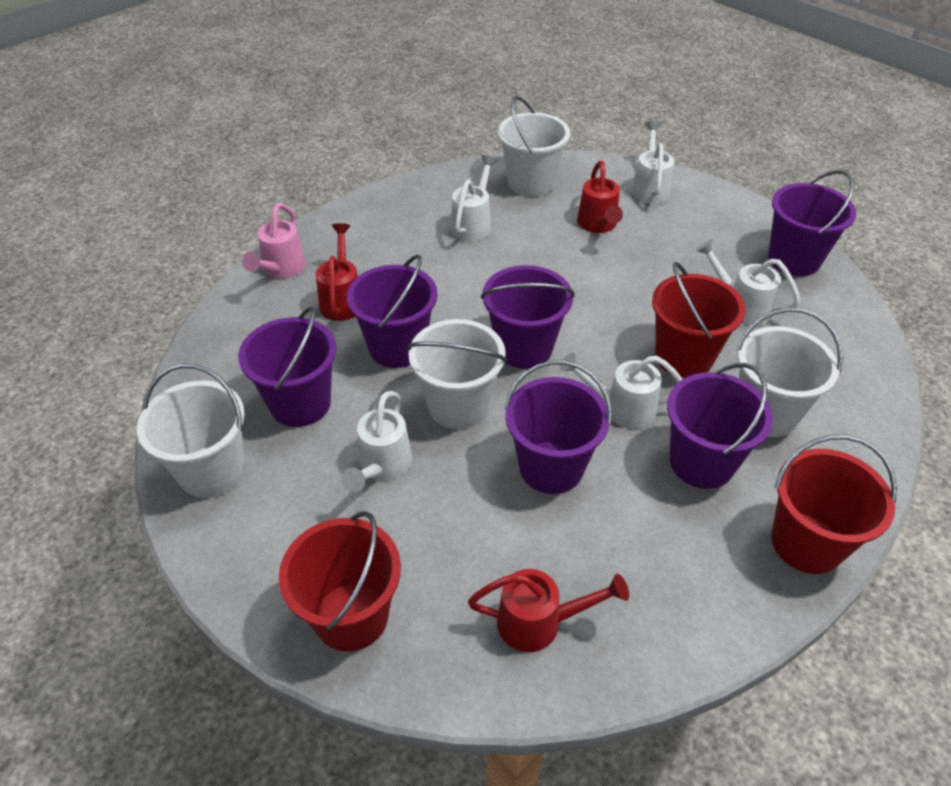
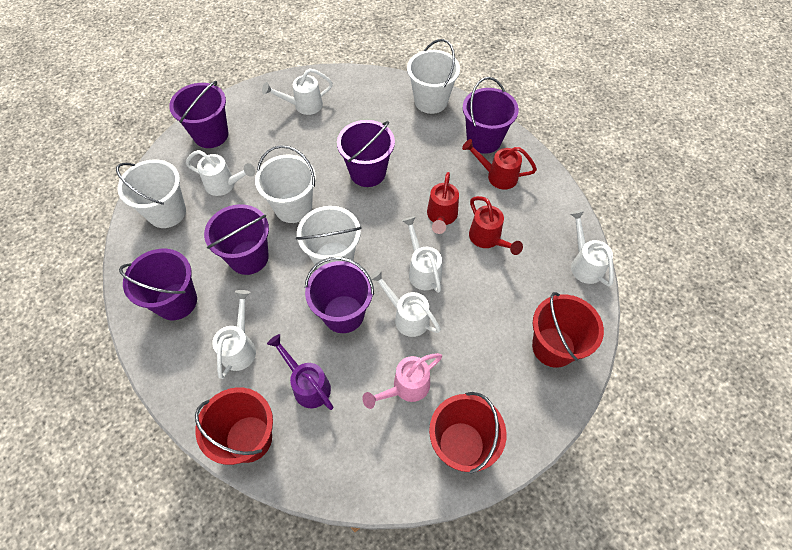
purple watering can: 0 -> 1
white watering can: 5 -> 6

